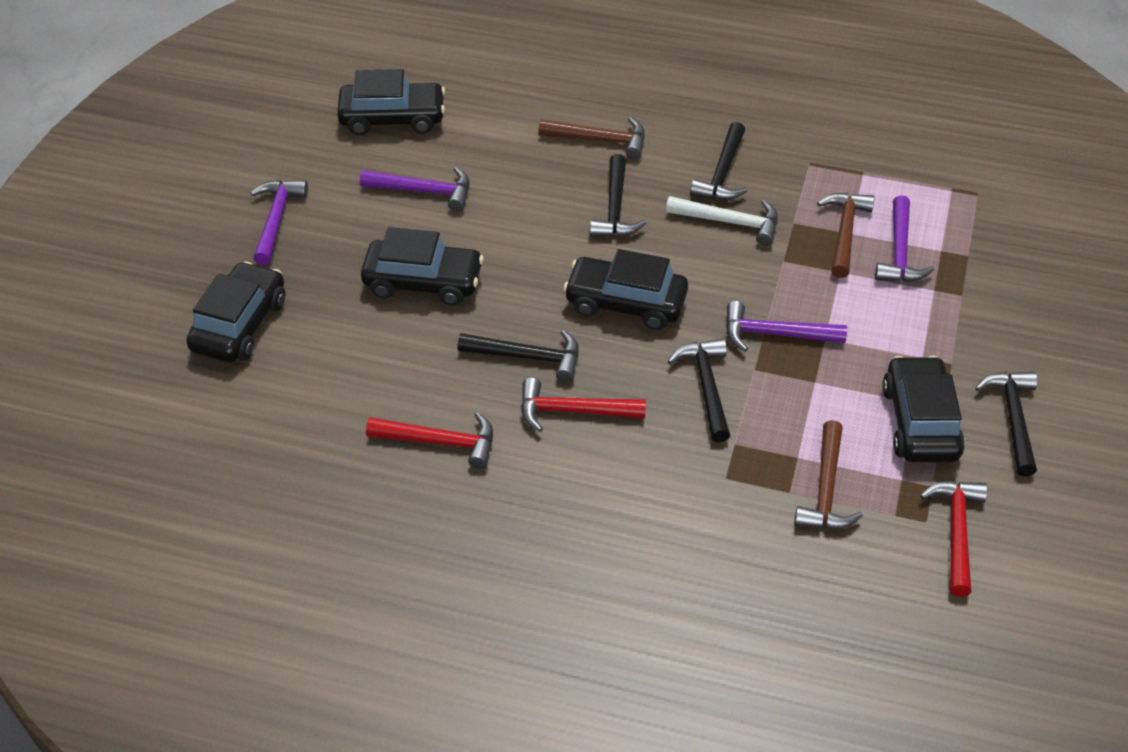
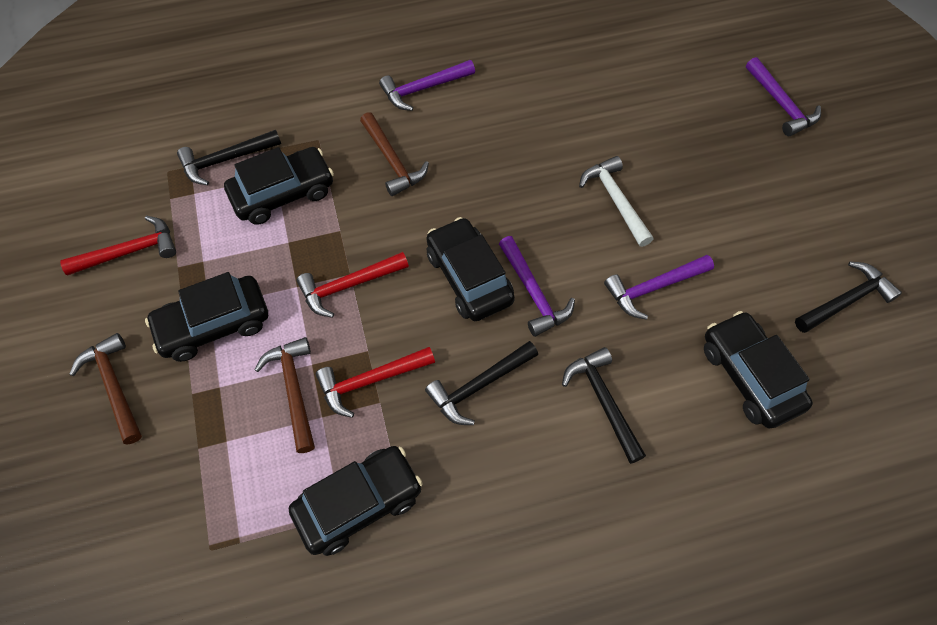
black hammer: 5 -> 4

